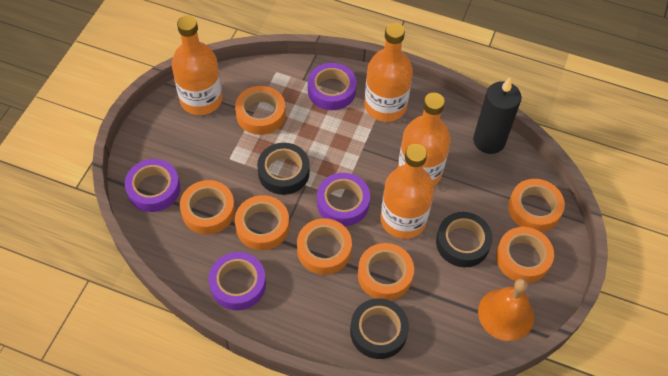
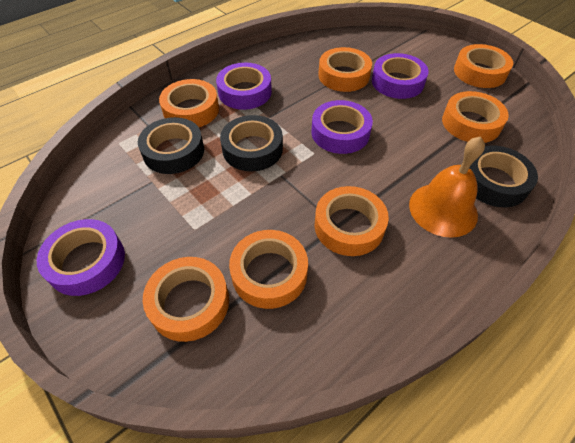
black candle: 1 -> 0
orange bottle: 4 -> 0

